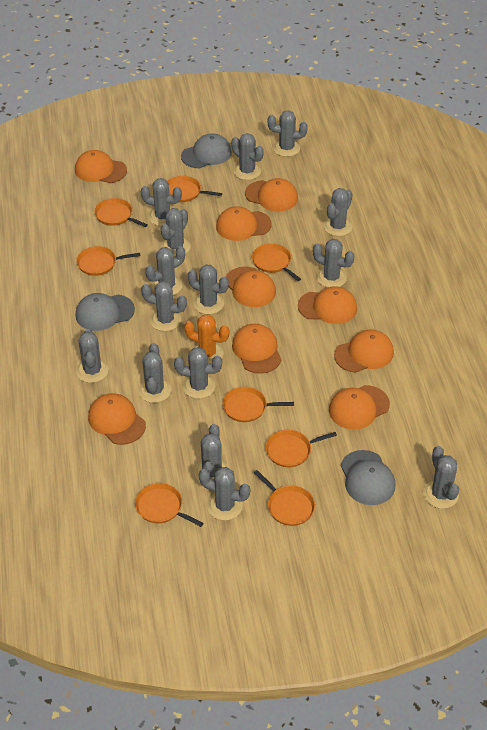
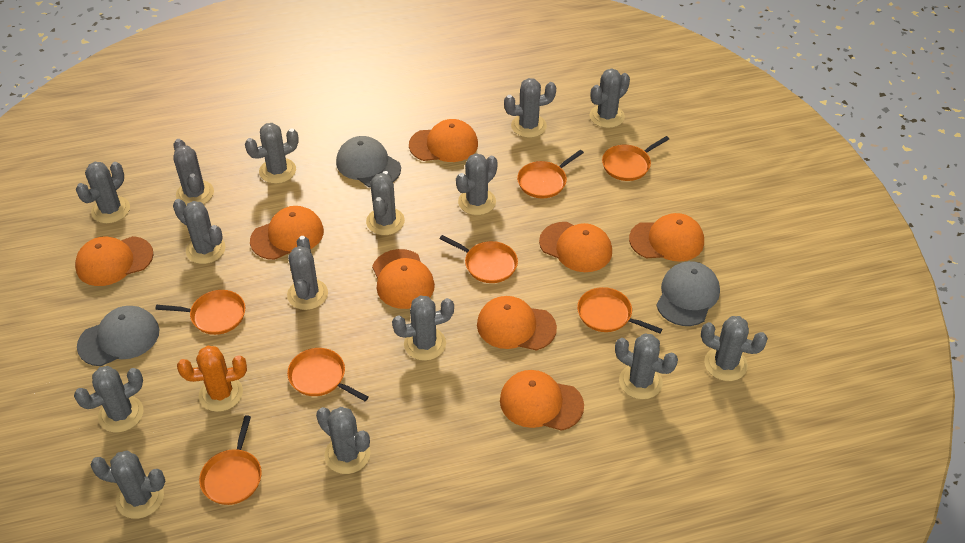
orange cap: 9 -> 8
orange pan: 8 -> 7

